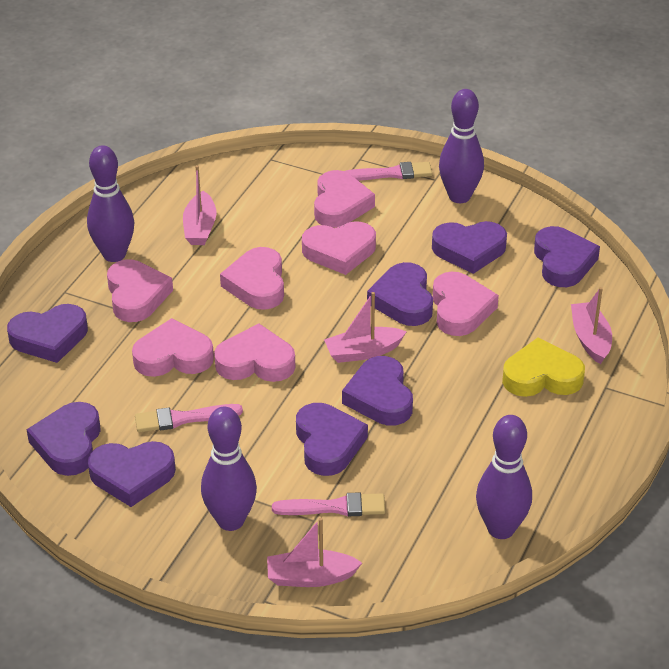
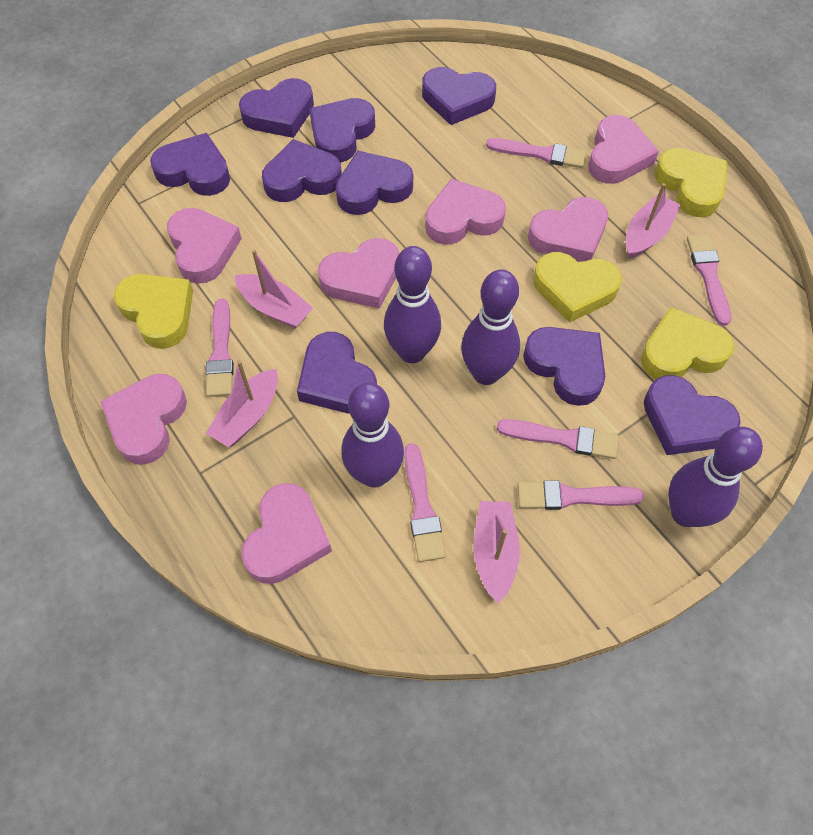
pink brush: 3 -> 6
purple heart: 8 -> 9
yellow heart: 1 -> 4

